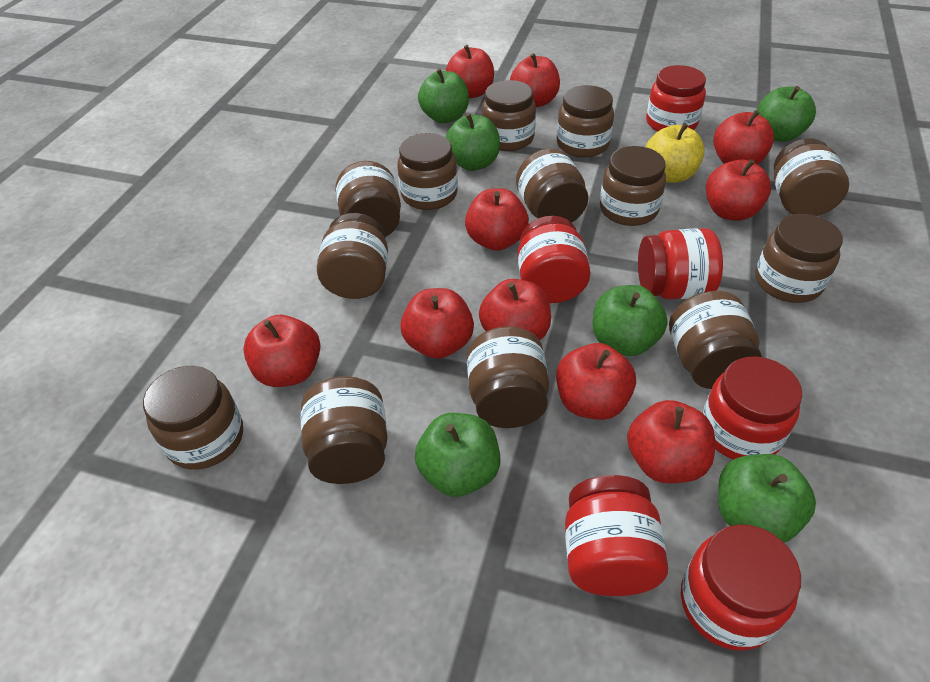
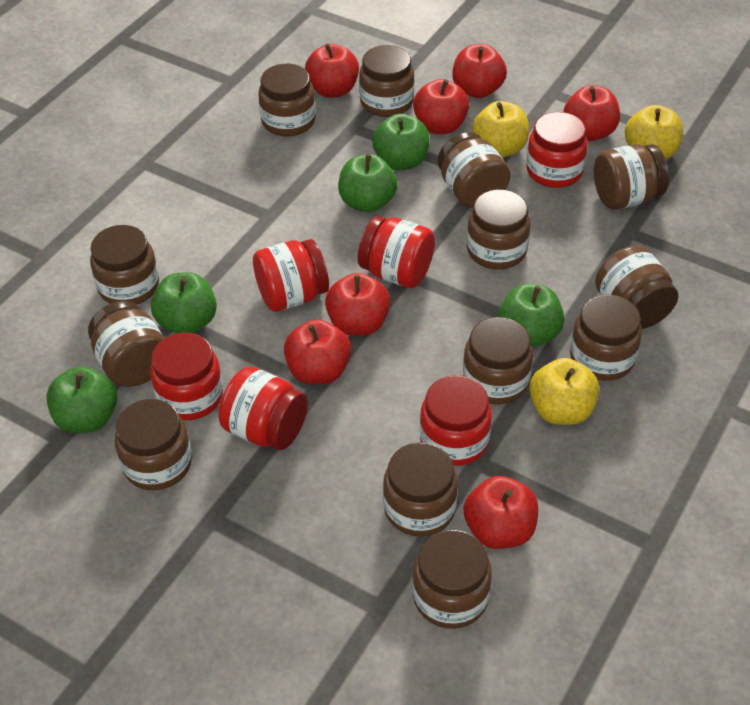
green apple: 6 -> 5
red apple: 10 -> 7
yellow apple: 1 -> 3

